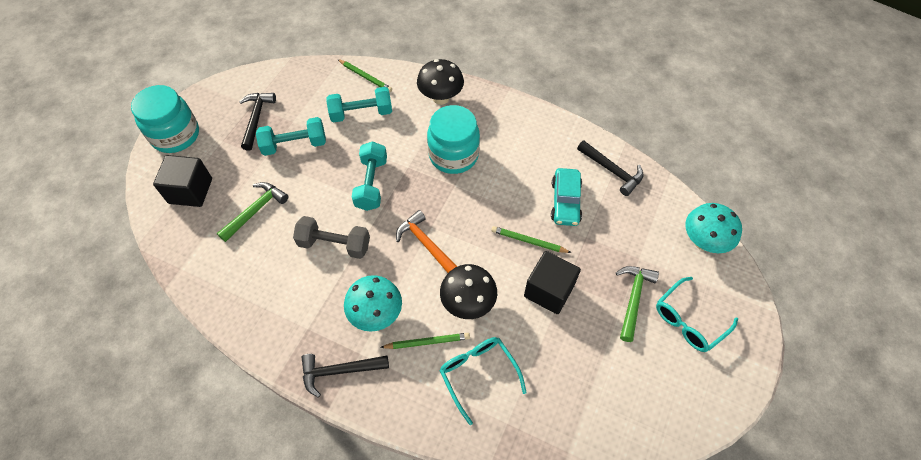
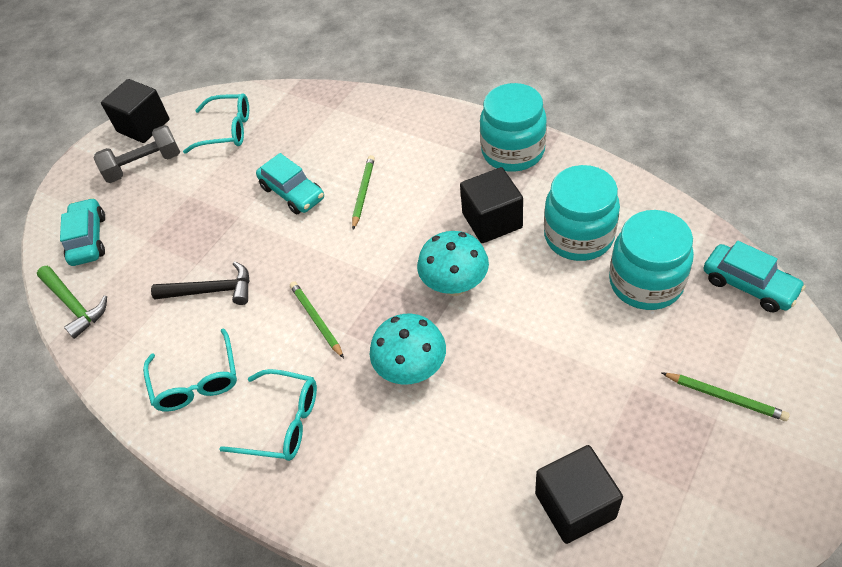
black cube: 2 -> 3
black hammer: 3 -> 1
black mushroom: 2 -> 0
green hammer: 2 -> 1
orange hammer: 1 -> 0
turquoise car: 1 -> 3
turquoise dumbbell: 3 -> 0
turquoise glasses: 2 -> 3
turquoise jar: 2 -> 3

